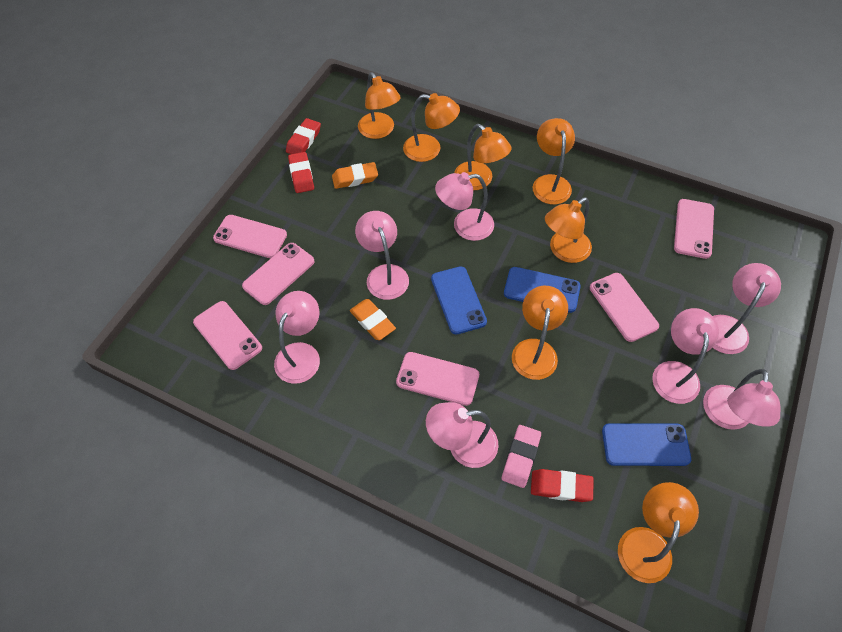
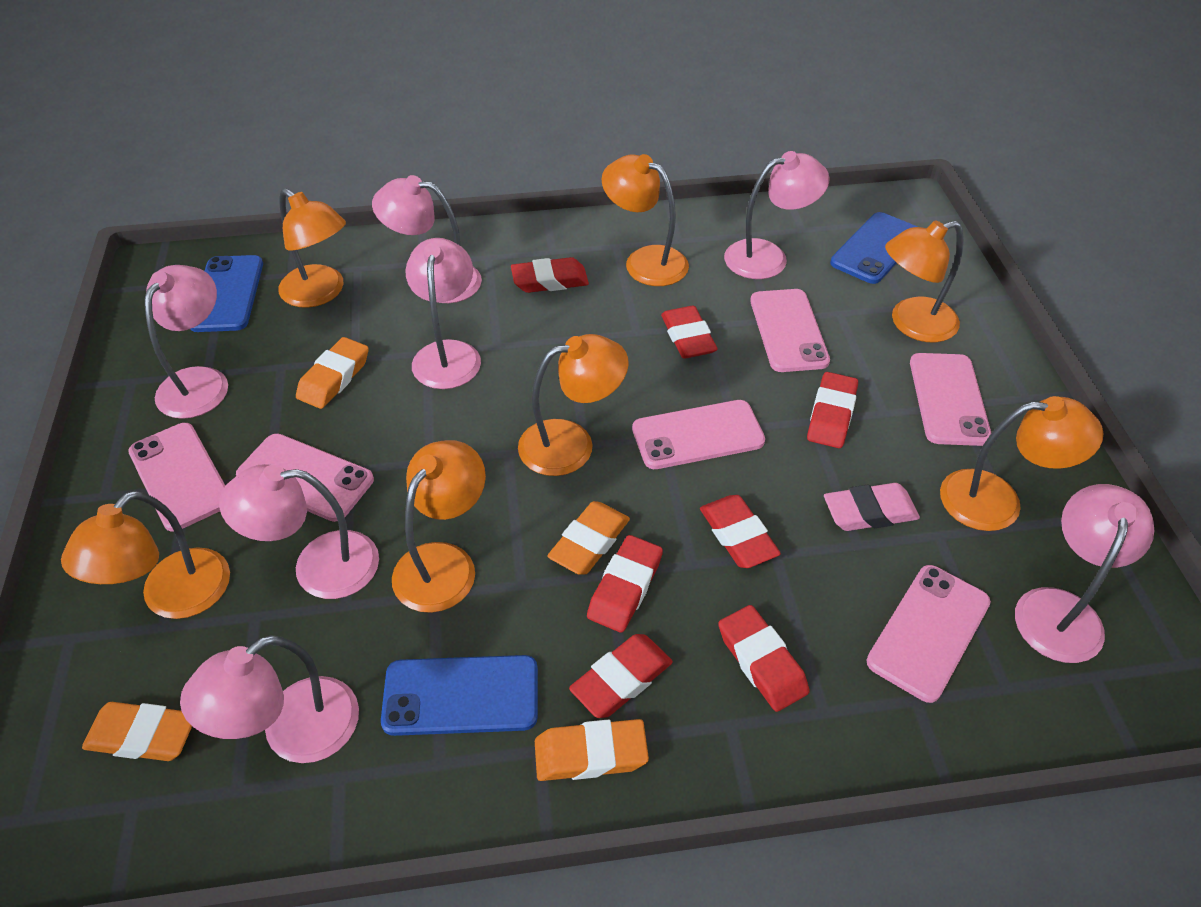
orange eraser: 2 -> 4
red eraser: 3 -> 7

